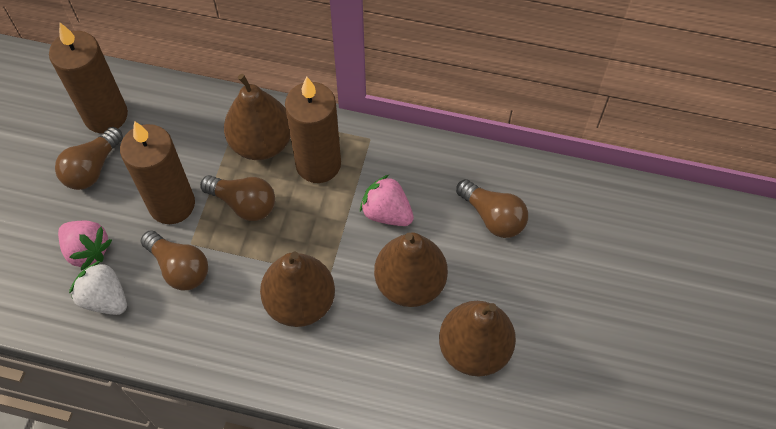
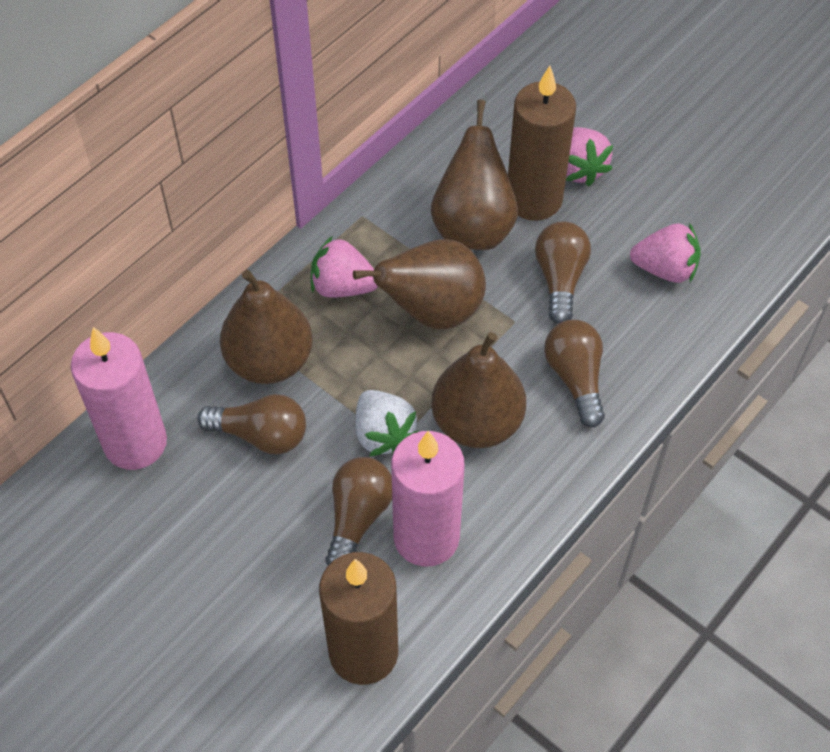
brown candle: 3 -> 2
pink candle: 0 -> 2
pink strawberry: 2 -> 3

